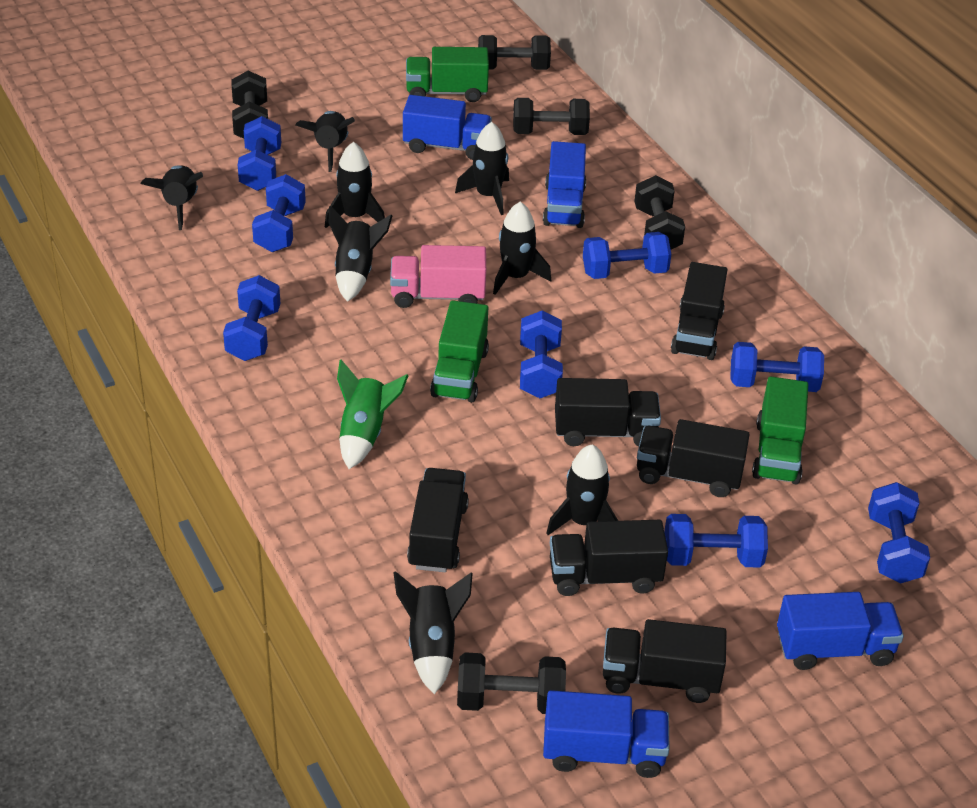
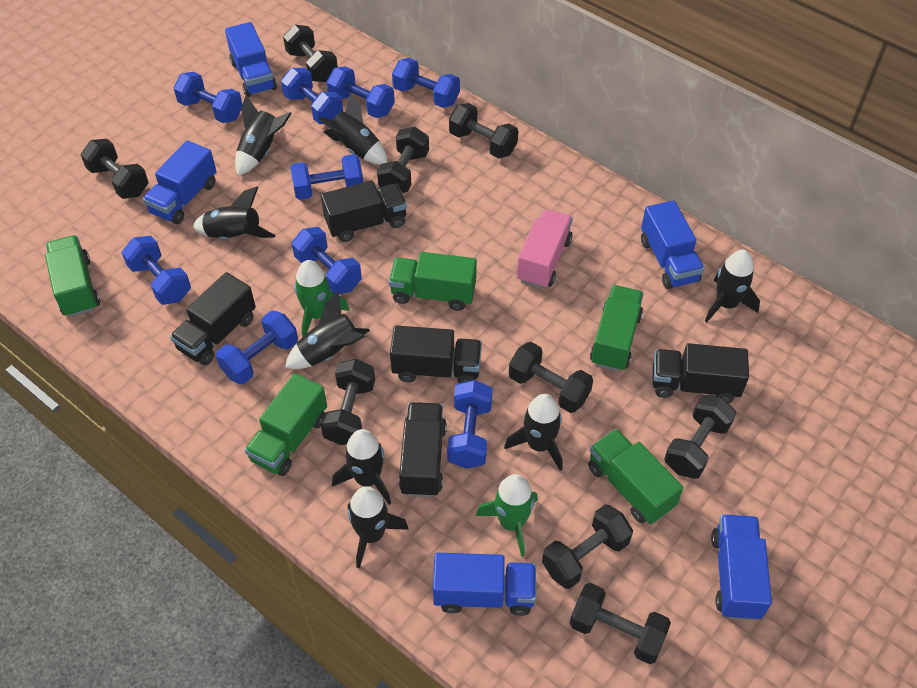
black dumbbell: 5 -> 9
black truck: 6 -> 5
blue dumbbell: 8 -> 9
blue truck: 4 -> 5
green rocket: 1 -> 2
green truck: 3 -> 5

